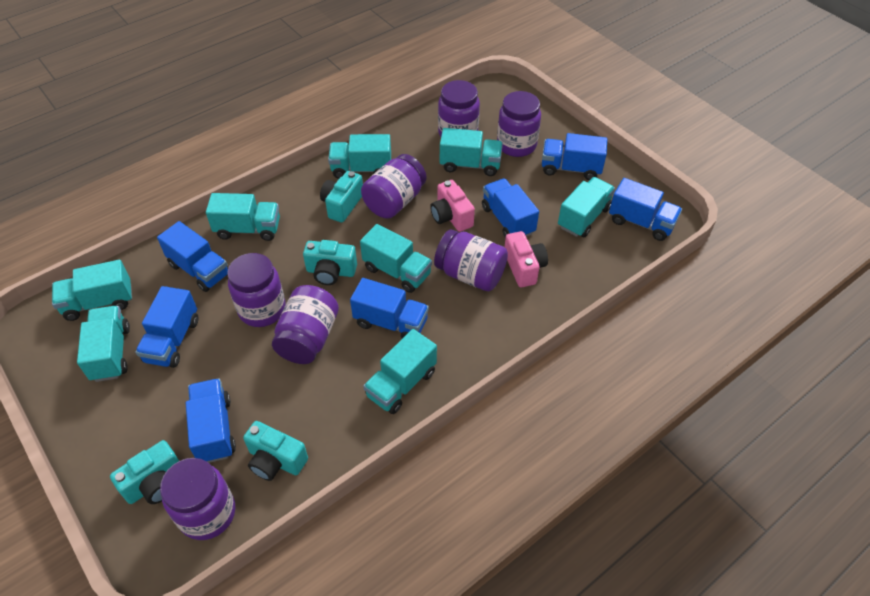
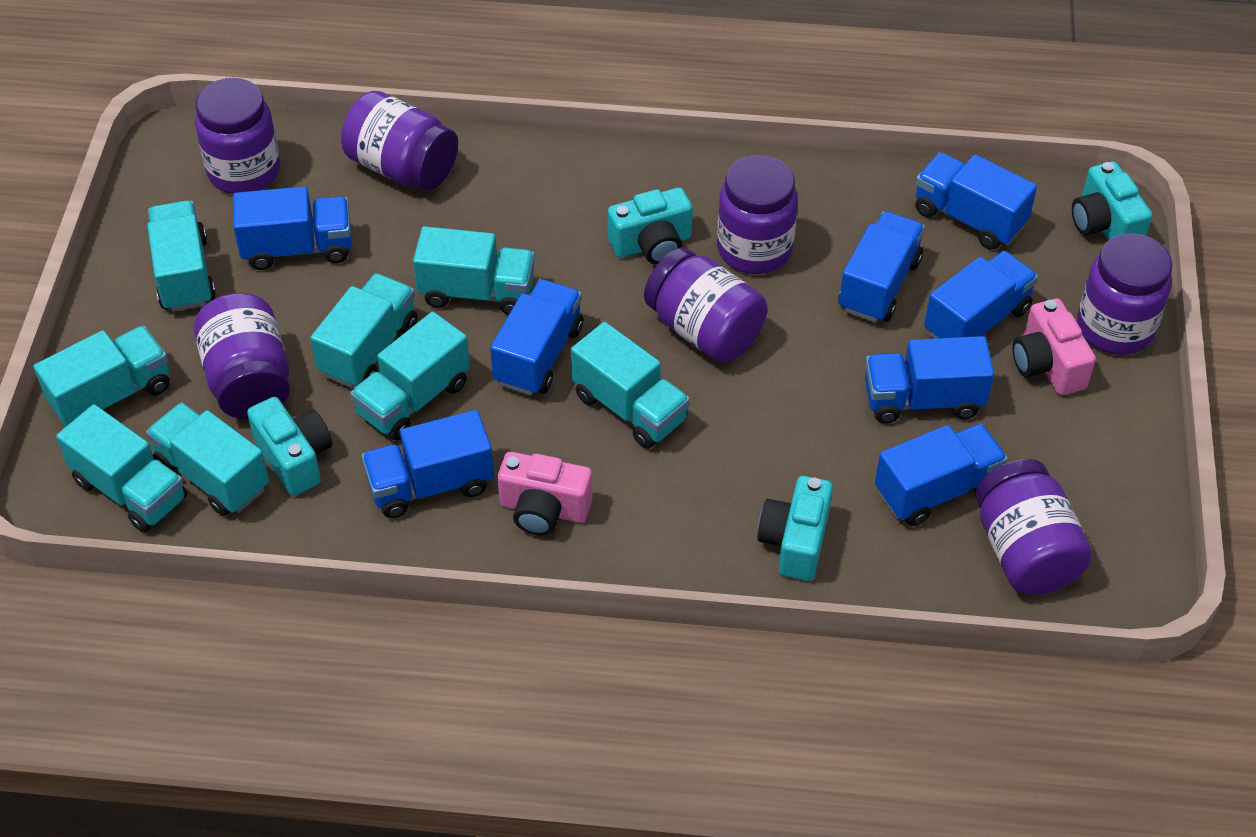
blue truck: 7 -> 8

